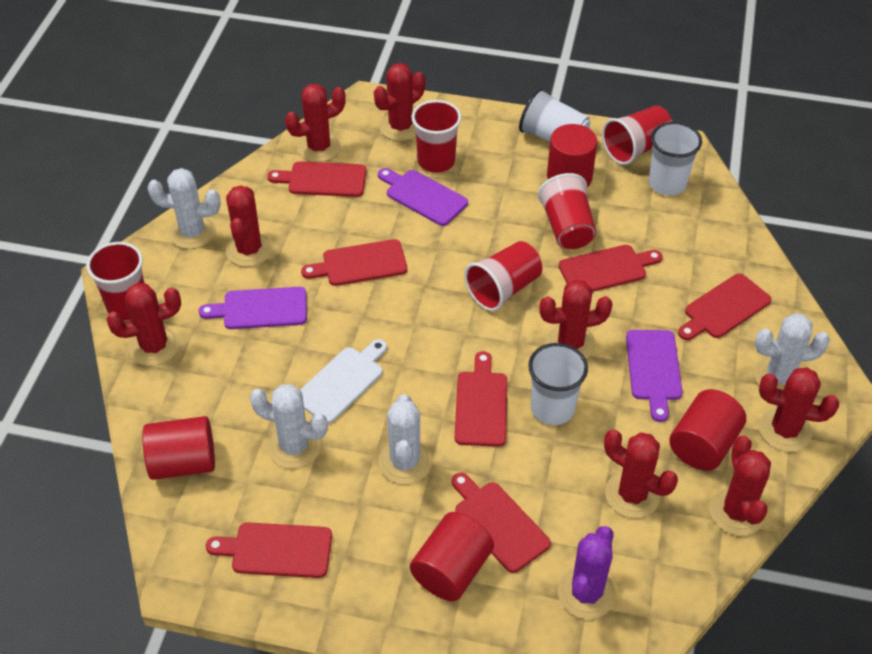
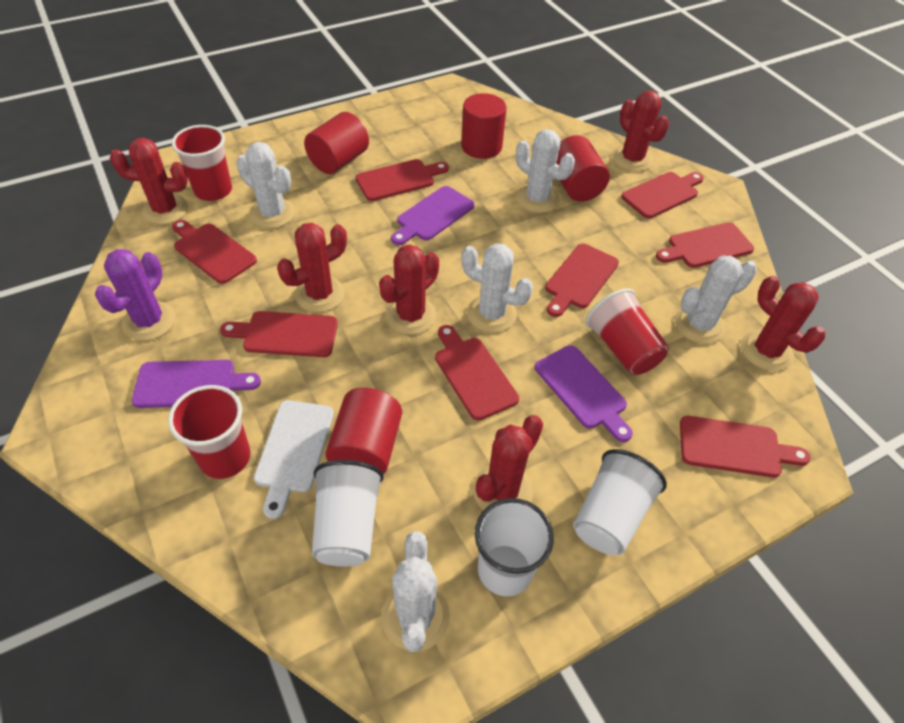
red cactus: 8 -> 6
red cup: 5 -> 3
red cutting board: 7 -> 8
white cactus: 4 -> 5

